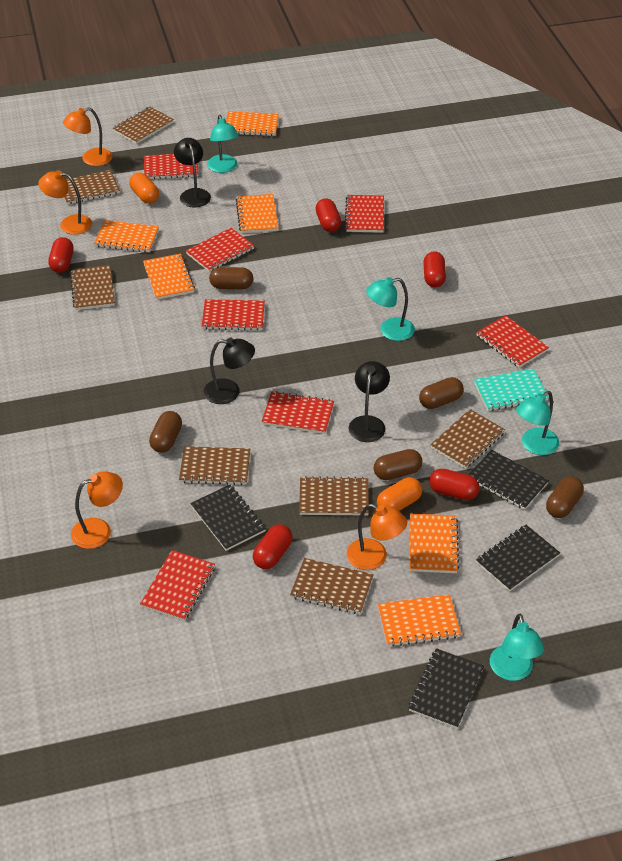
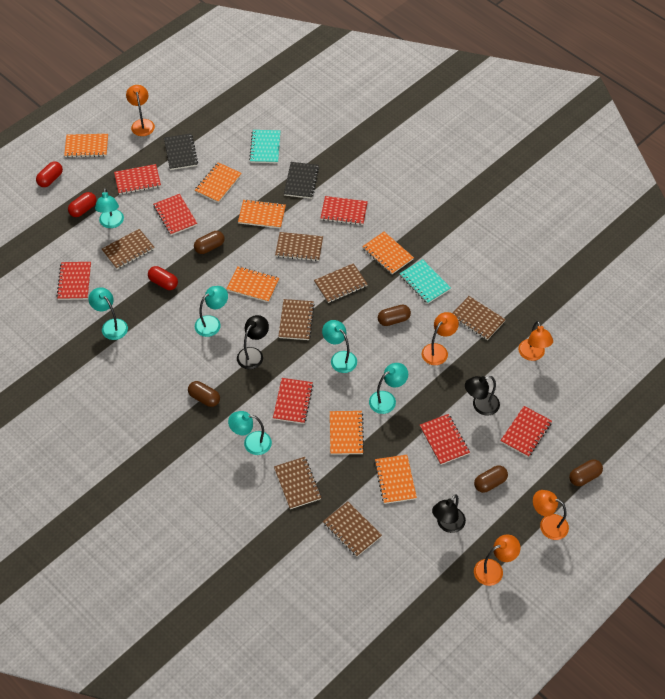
black notebook: 4 -> 2
orange capsule: 2 -> 0
orange lamp: 4 -> 5
orange notebook: 6 -> 7
red capsule: 5 -> 3
turquoise lamp: 4 -> 6
turquoise notebook: 1 -> 2

